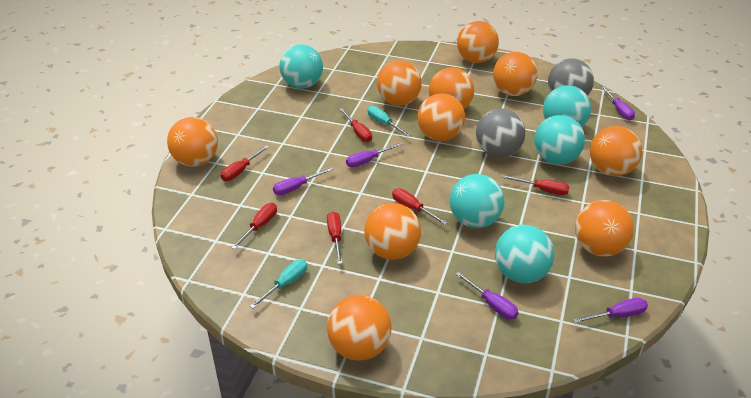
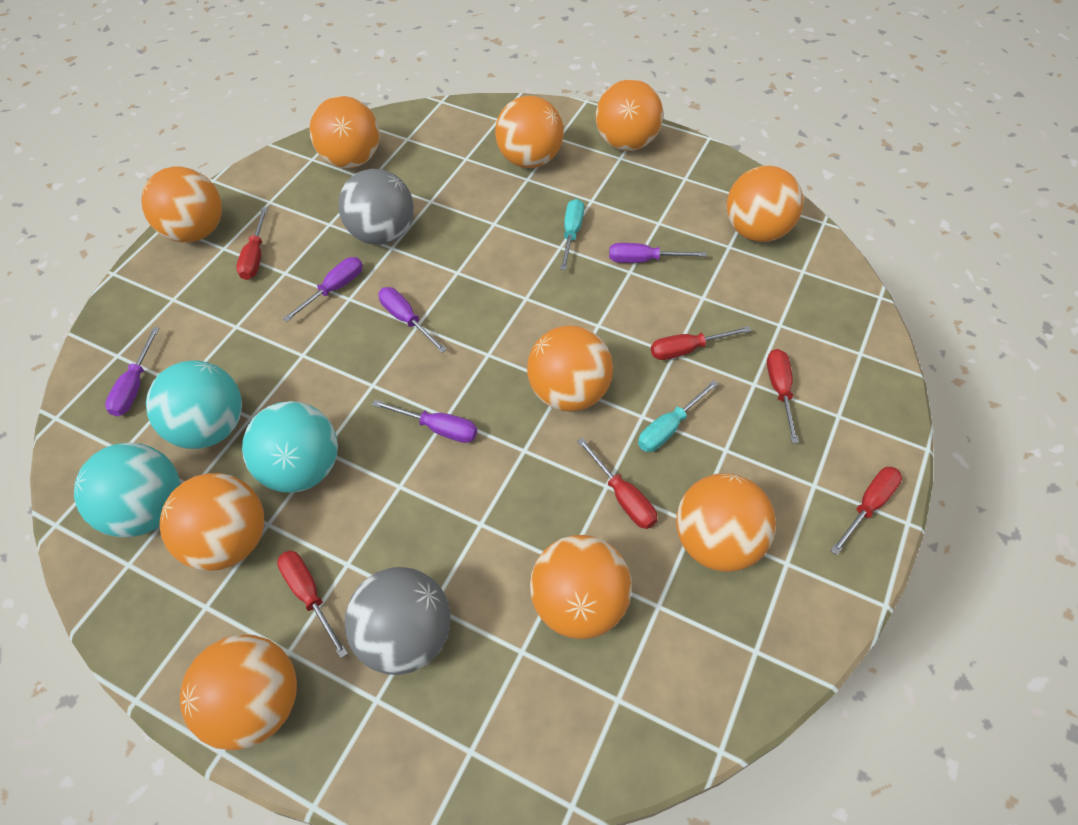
turquoise ball: 5 -> 3

